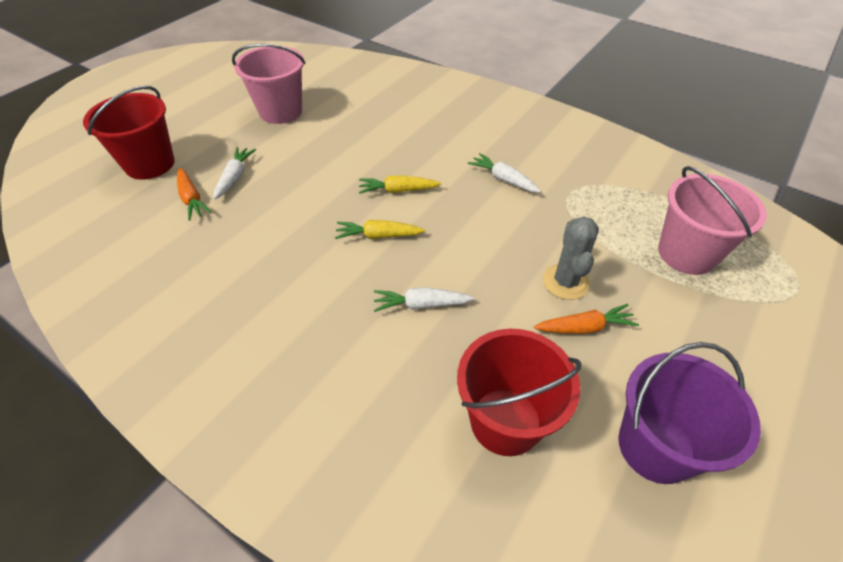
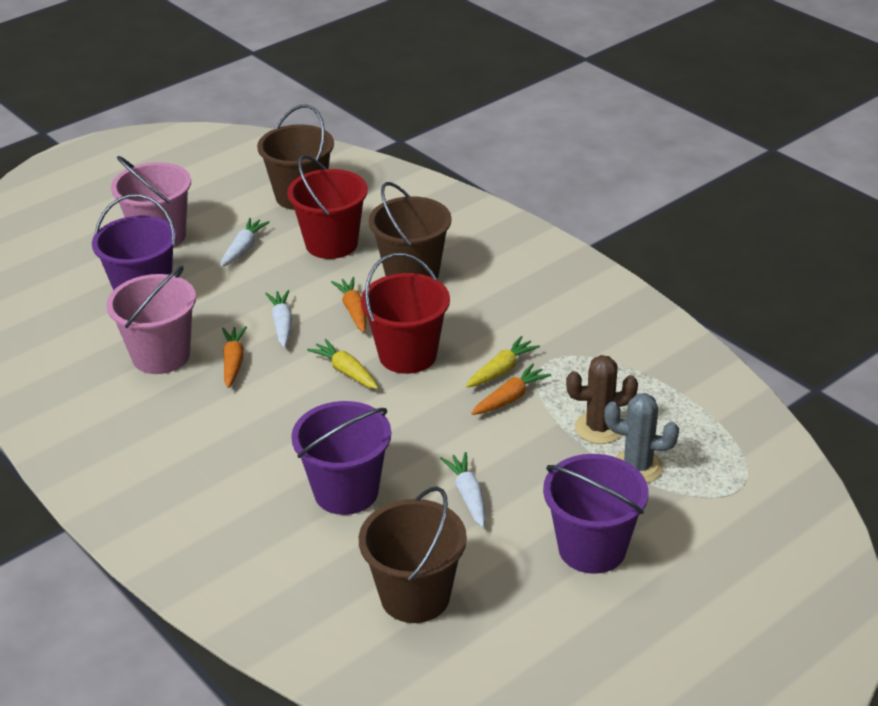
brown bucket: 0 -> 3
brown cactus: 0 -> 1
orange carrot: 2 -> 3
purple bucket: 1 -> 3

